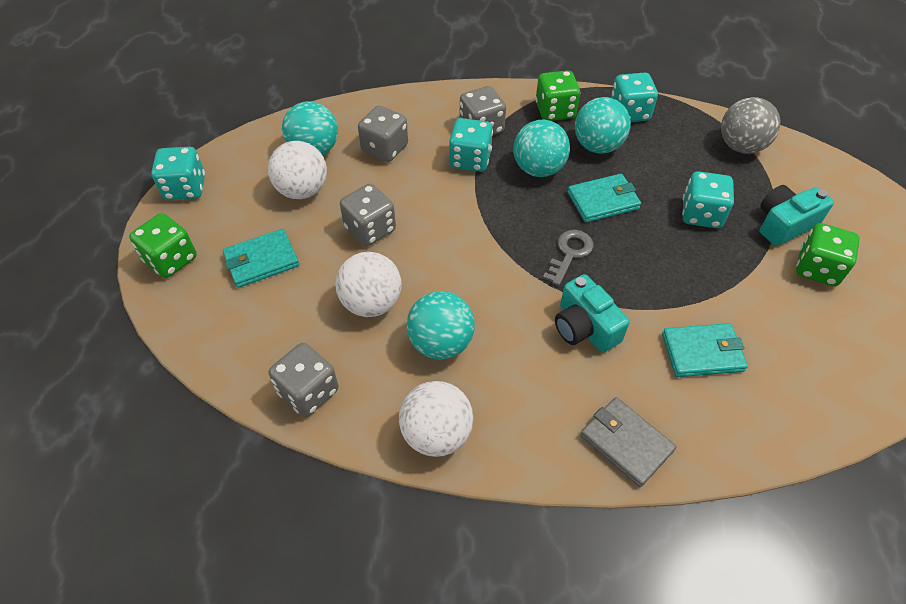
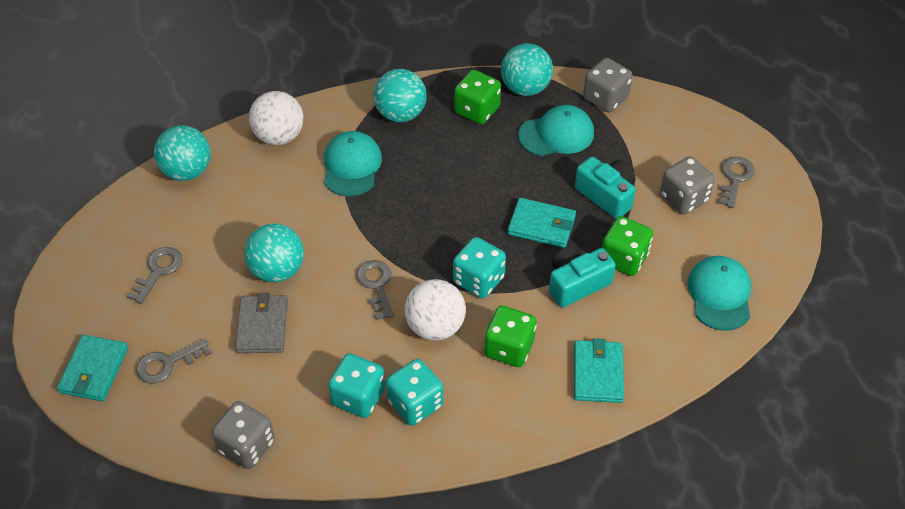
grey ball: 1 -> 0
grey dice: 4 -> 3
grey key: 1 -> 4
turquoise cap: 0 -> 3
turquoise dice: 4 -> 3
white ball: 3 -> 2

